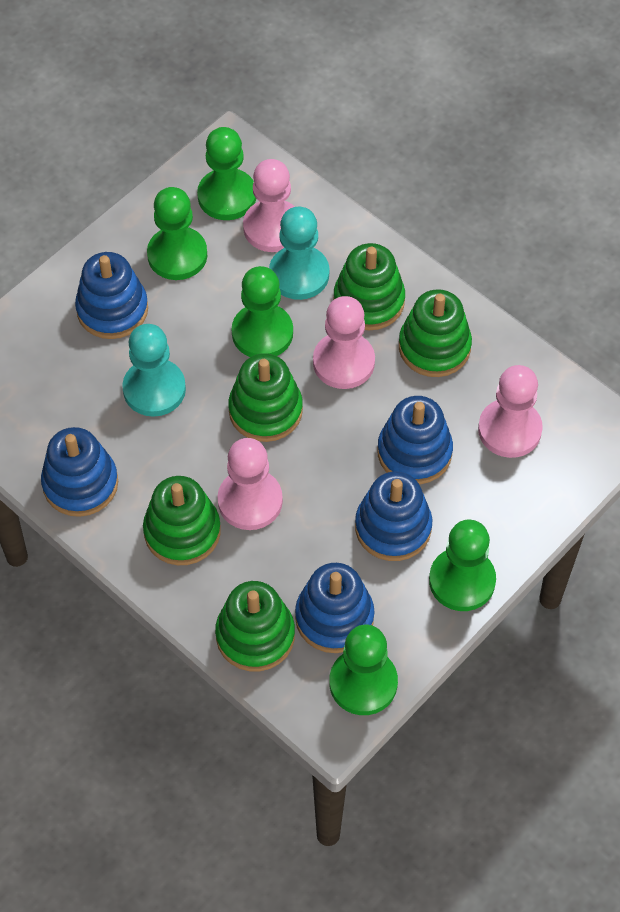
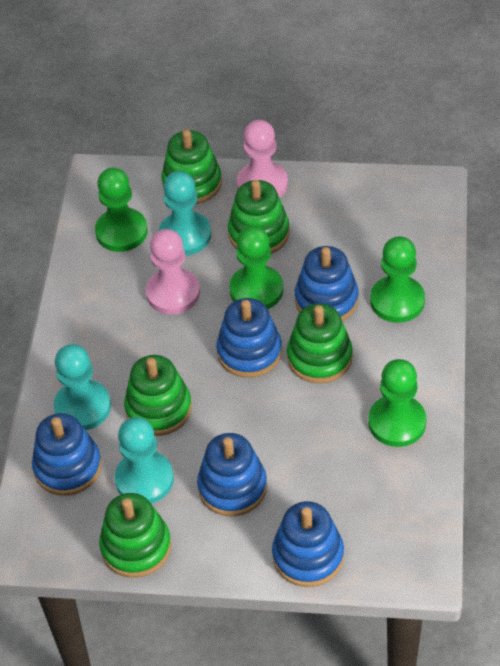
green pawn: 5 -> 4
pink pawn: 4 -> 2
turquoise pawn: 2 -> 3

